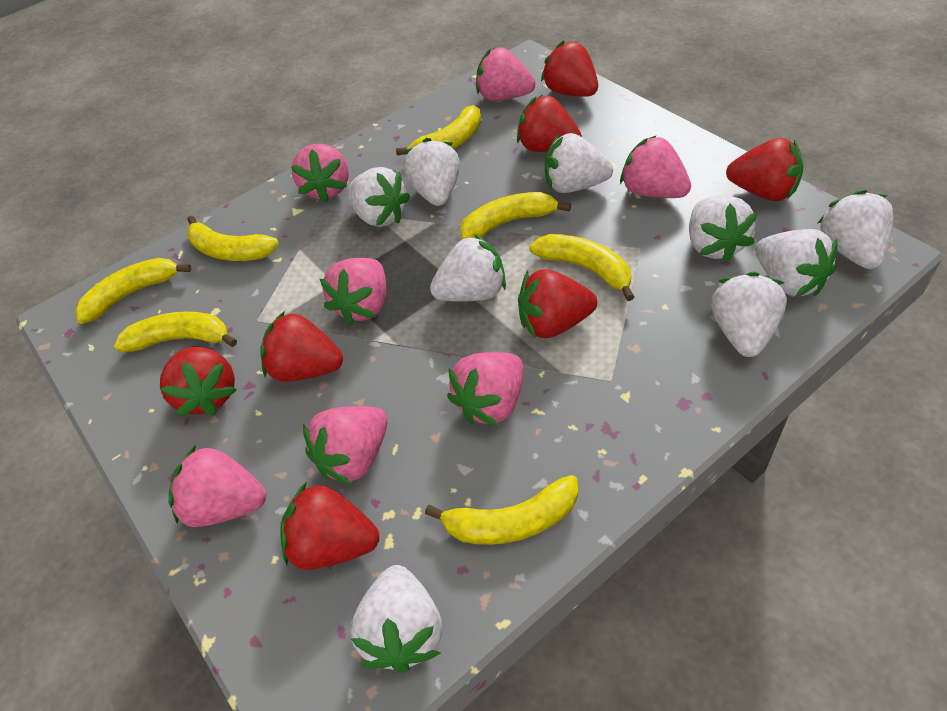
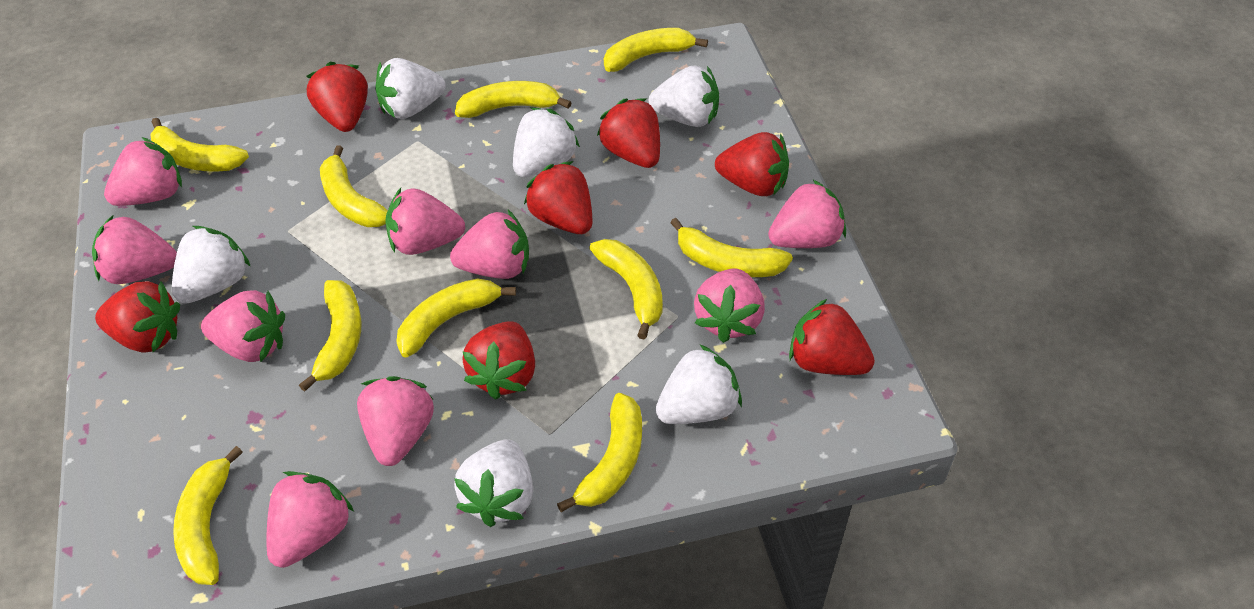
pink strawberry: 7 -> 9
white strawberry: 9 -> 6
yellow banana: 7 -> 10

